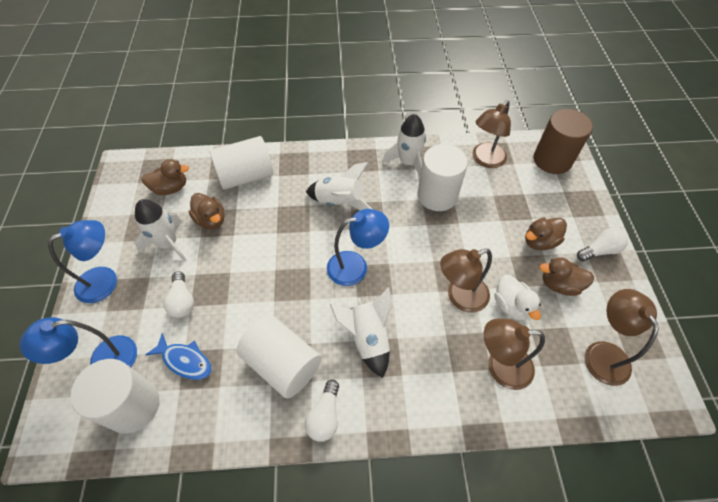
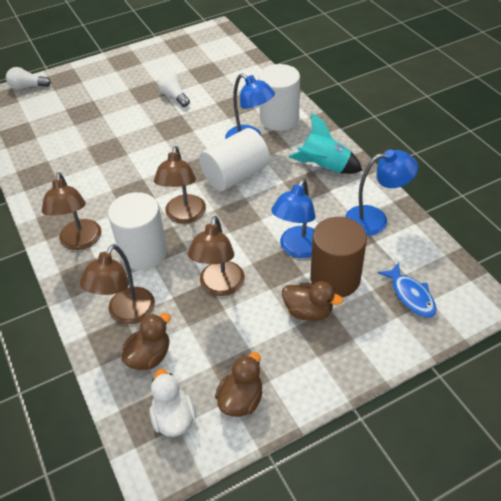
brown duck: 4 -> 3
turquoise rocket: 0 -> 1
white cylinder: 4 -> 3
white light bulb: 3 -> 2
white rocket: 4 -> 0

